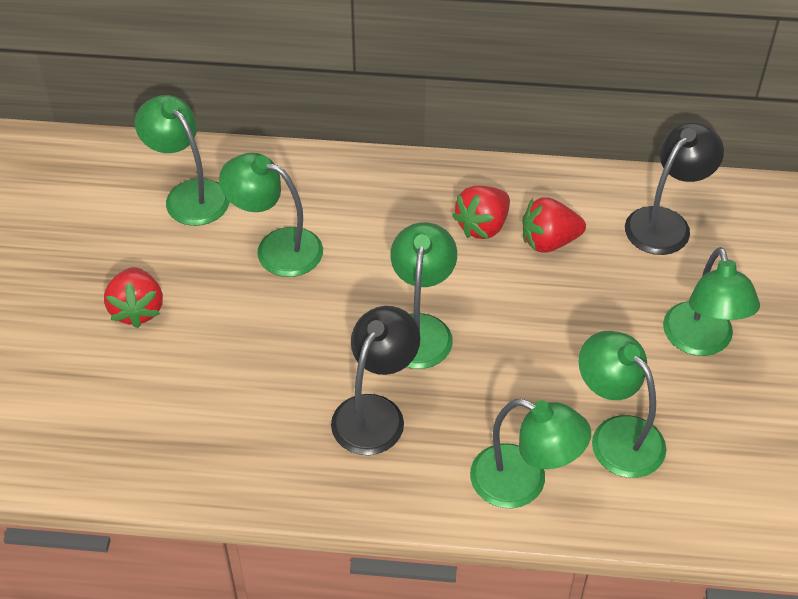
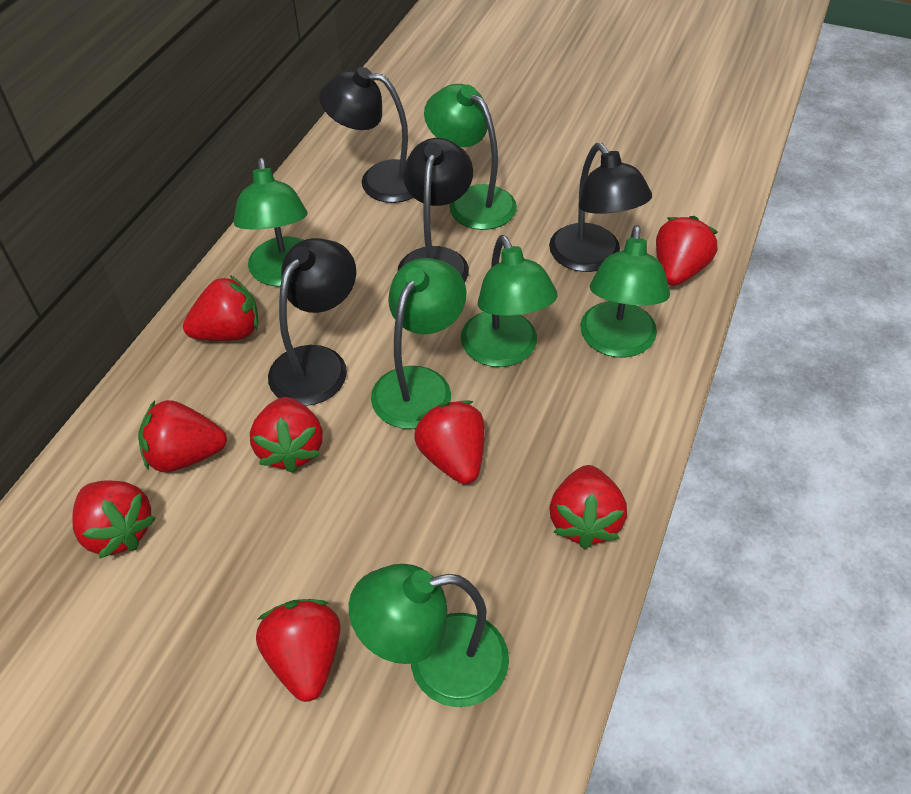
black lamp: 2 -> 4
red strawberry: 3 -> 8

